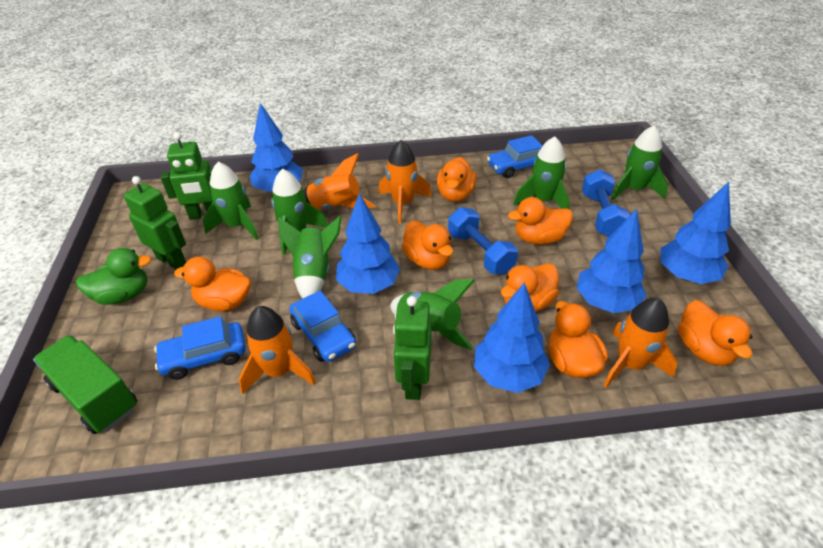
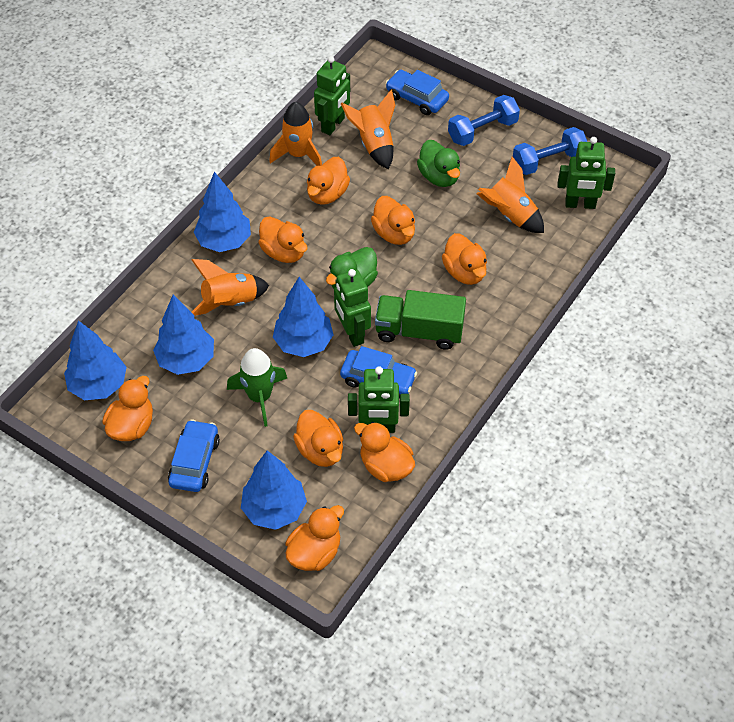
green duck: 1 -> 2
green robot: 3 -> 4
green rocket: 6 -> 1
orange duck: 7 -> 8

